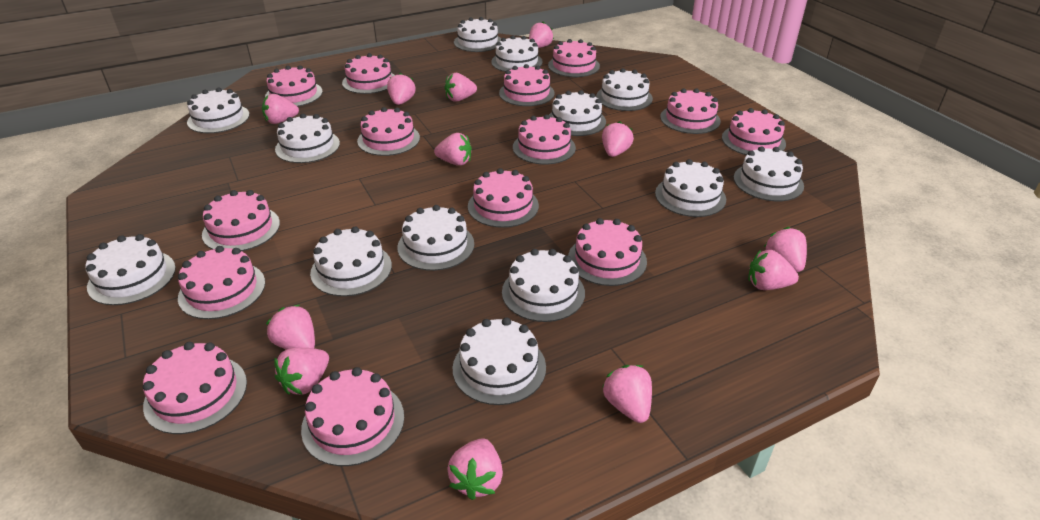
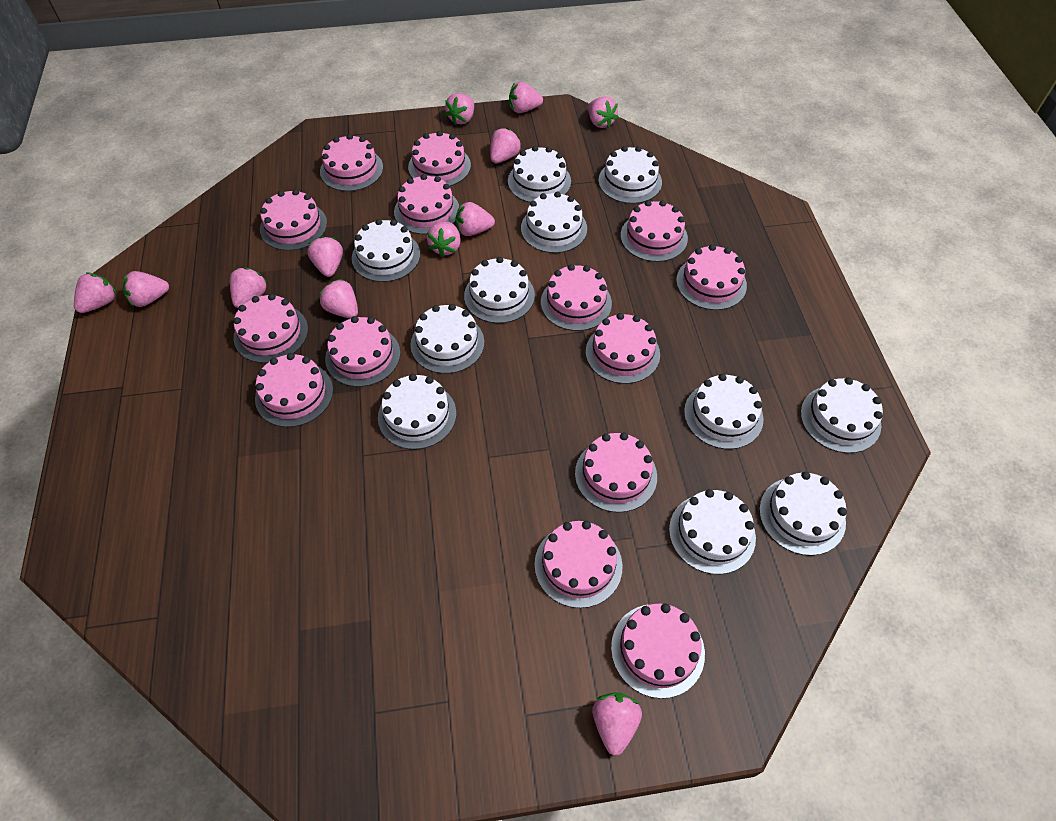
white cake: 13 -> 11

